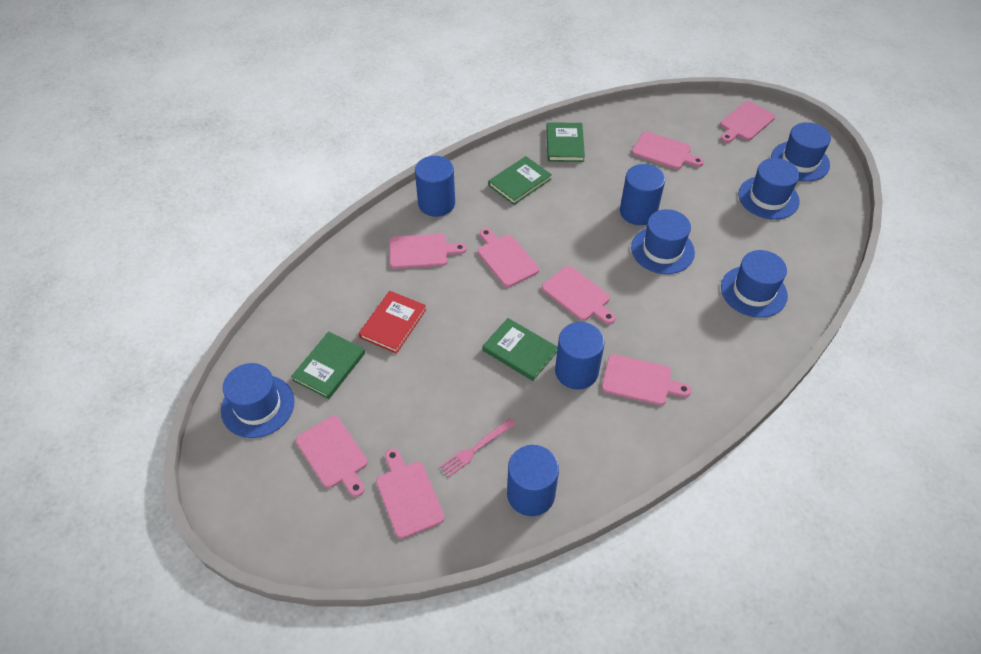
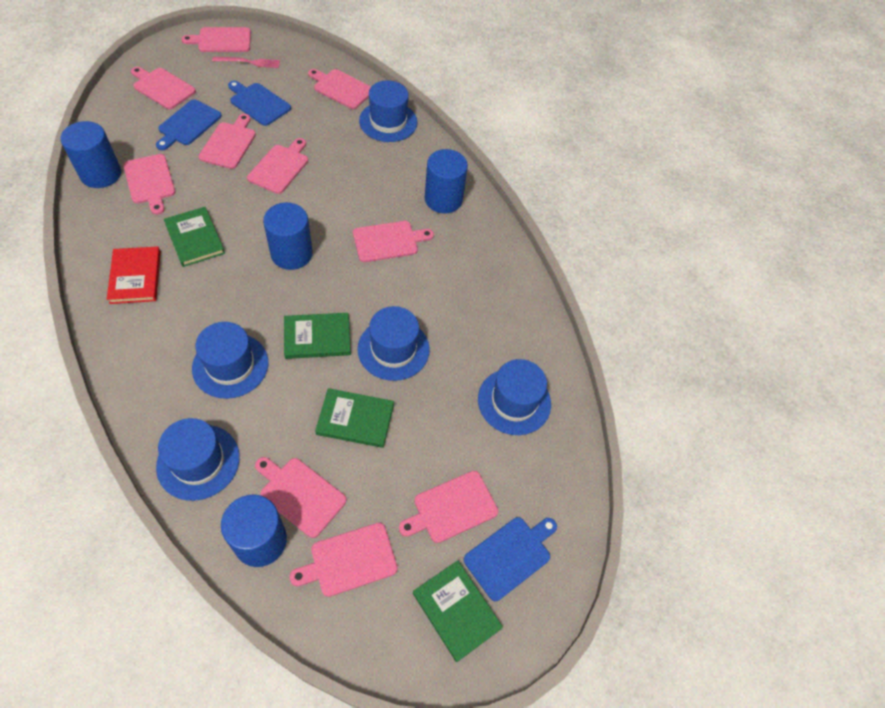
blue cutting board: 0 -> 3
pink cutting board: 8 -> 10

